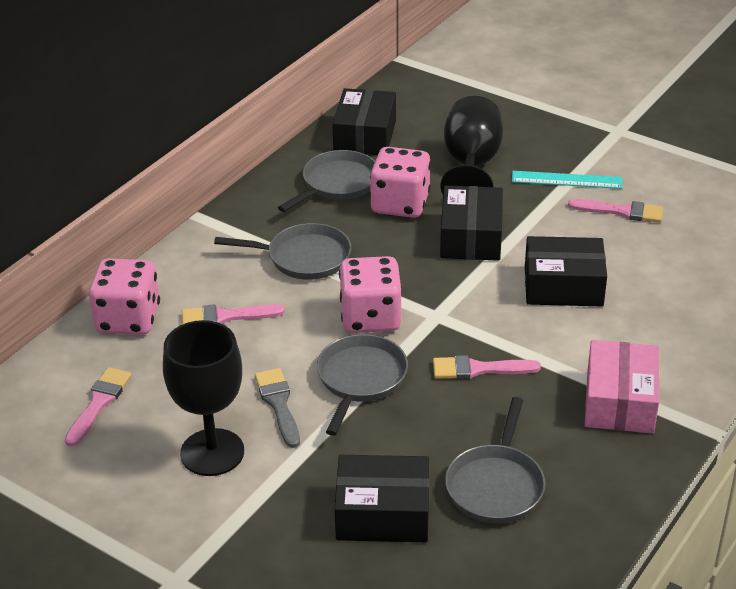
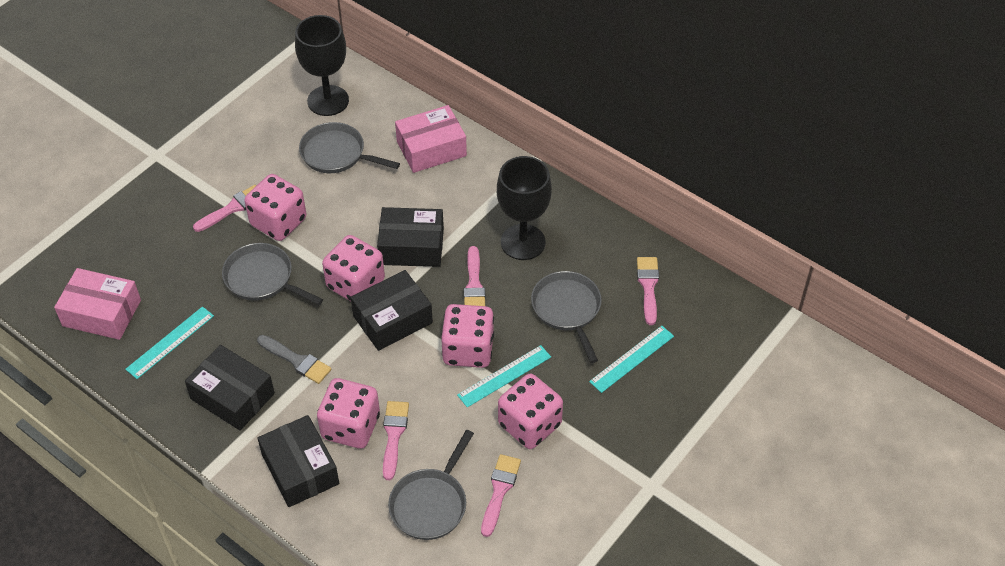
pink box: 1 -> 2
pink brush: 4 -> 5
pink dice: 3 -> 5
turquoise ruler: 1 -> 3

